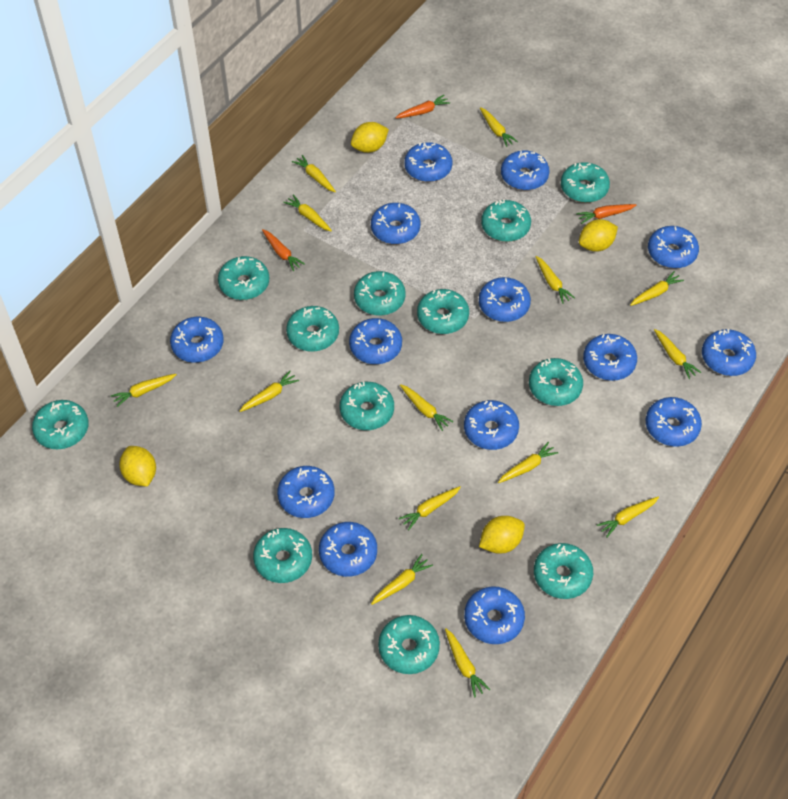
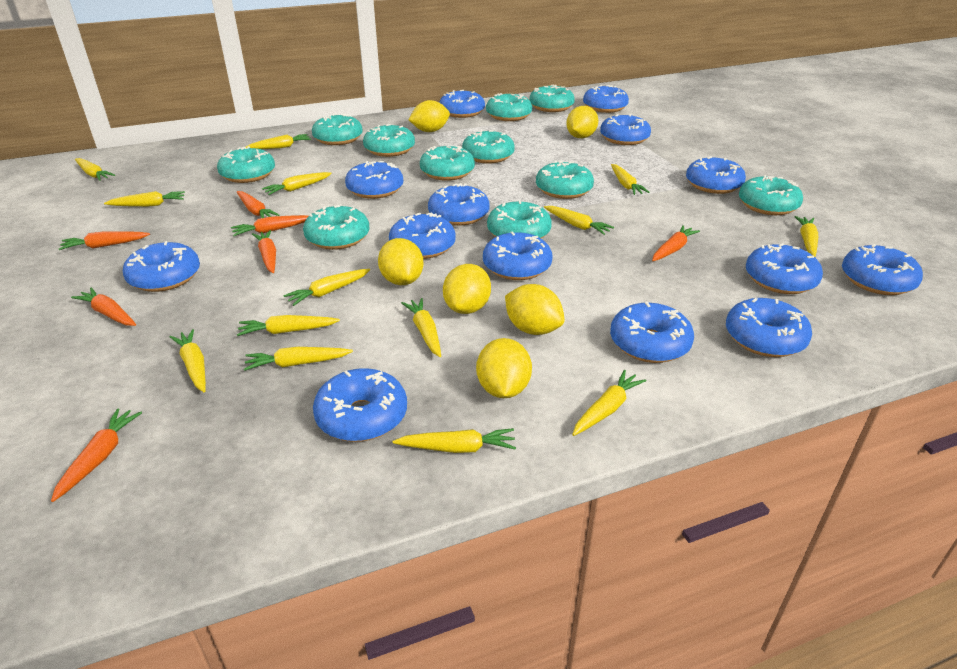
orange carrot: 3 -> 7
turquoise donut: 12 -> 11
yellow lemon: 4 -> 6

